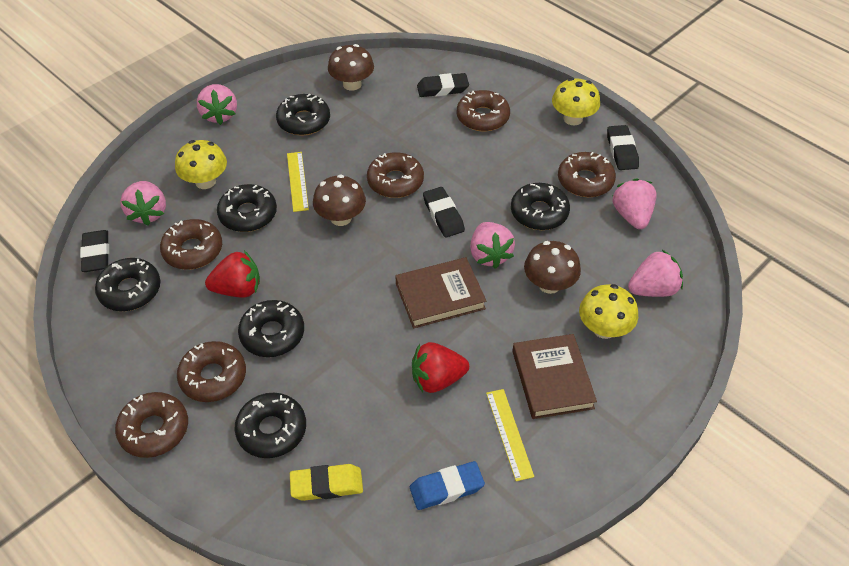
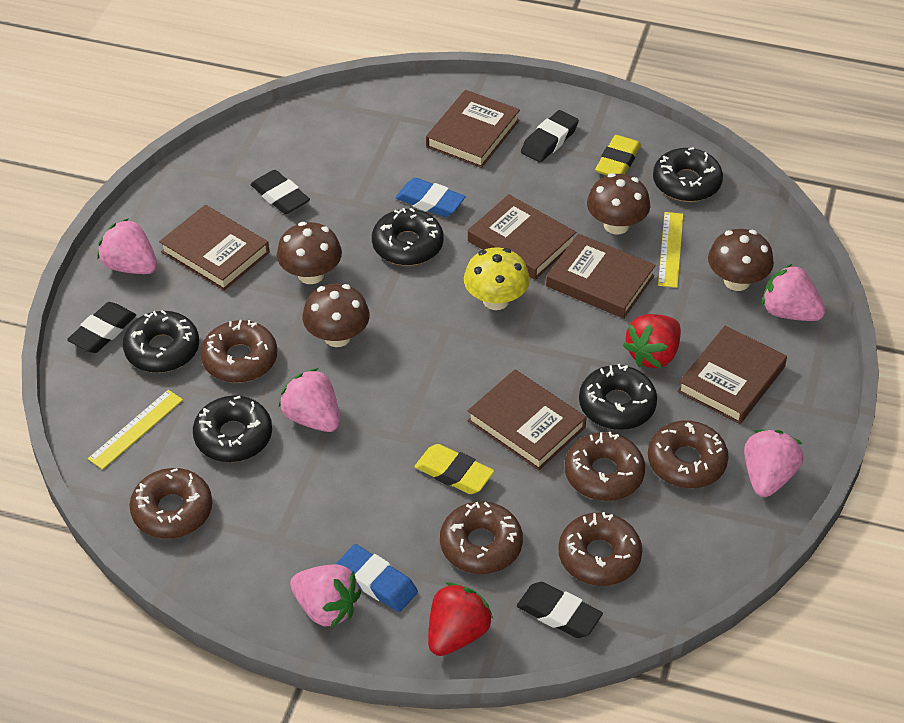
black donut: 6 -> 5
blue eraser: 1 -> 2
brown book: 2 -> 6
brown mushroom: 3 -> 4
yellow eraser: 1 -> 2
yellow mushroom: 3 -> 1

